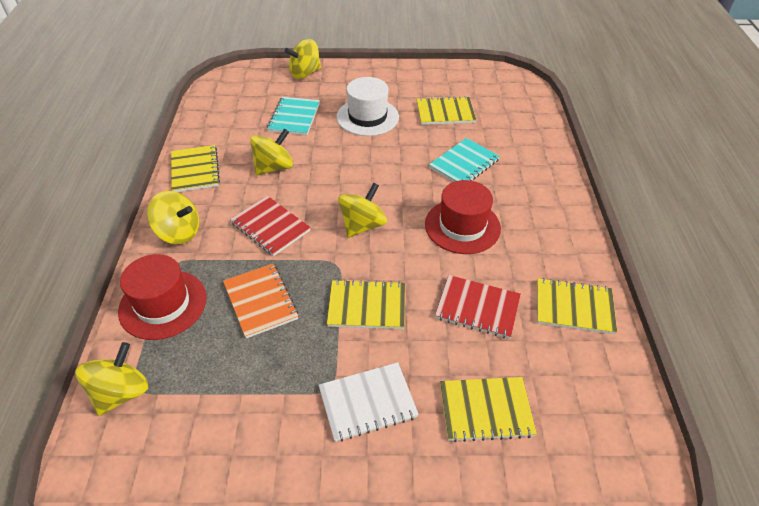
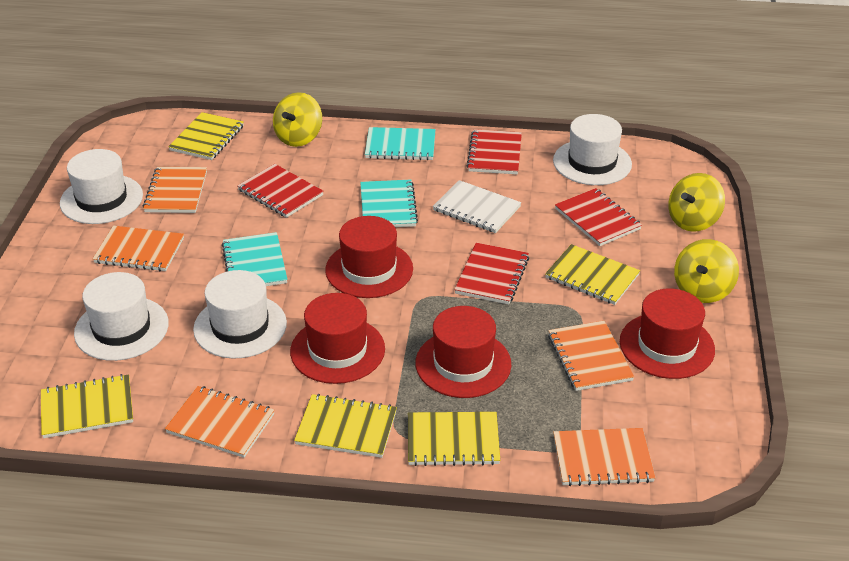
orange notebook: 1 -> 5
red hat: 2 -> 4
red notebook: 2 -> 4
turquoise notebook: 2 -> 3
white hat: 1 -> 4
yellow spinning top: 5 -> 3

